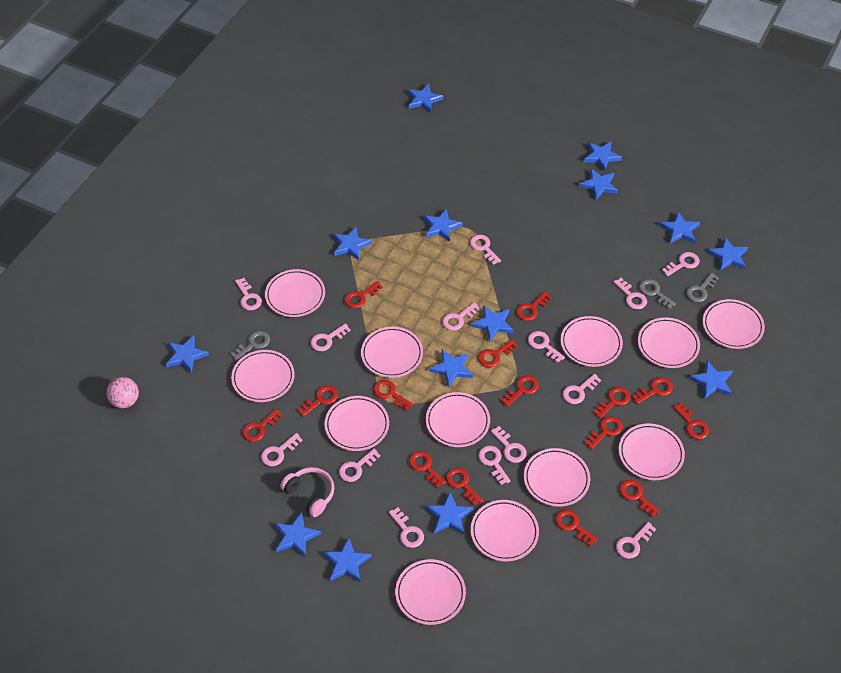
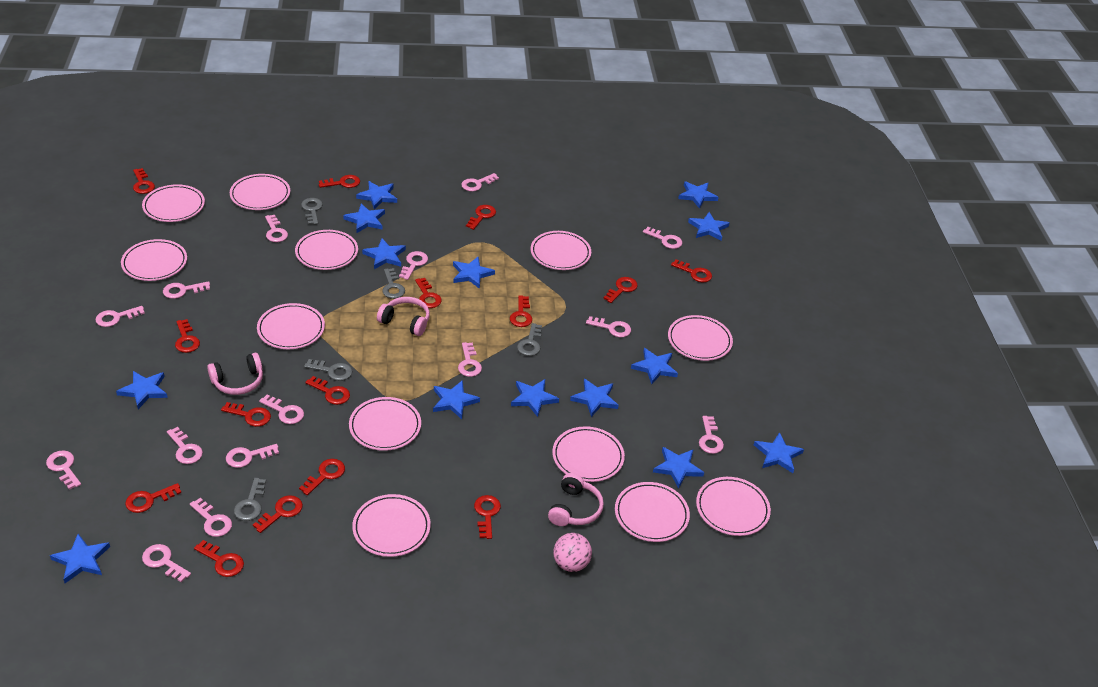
grey key: 3 -> 5
pink headphones: 1 -> 3
pink key: 14 -> 15

